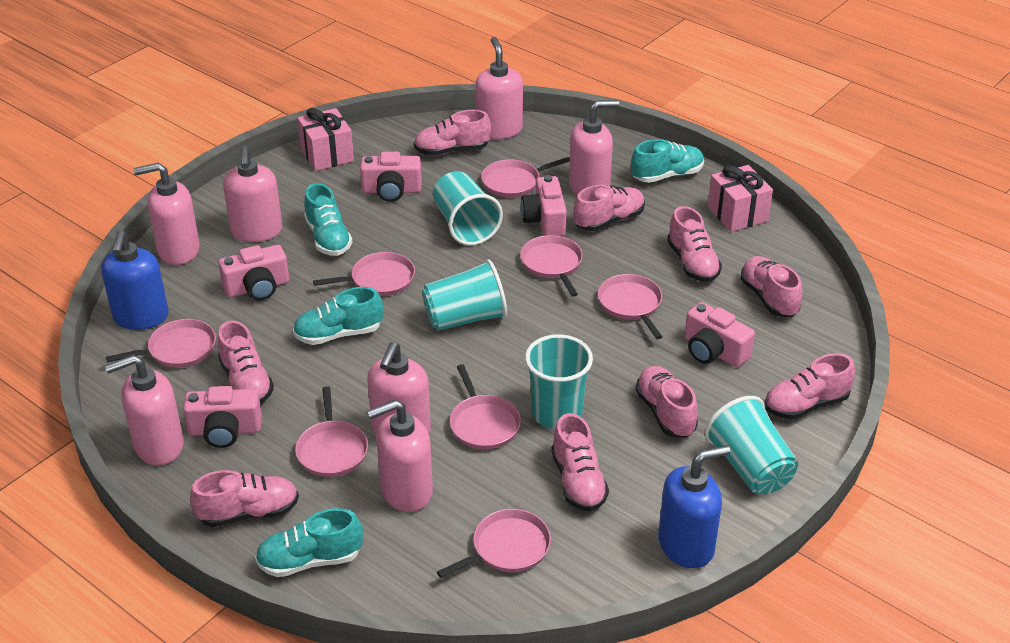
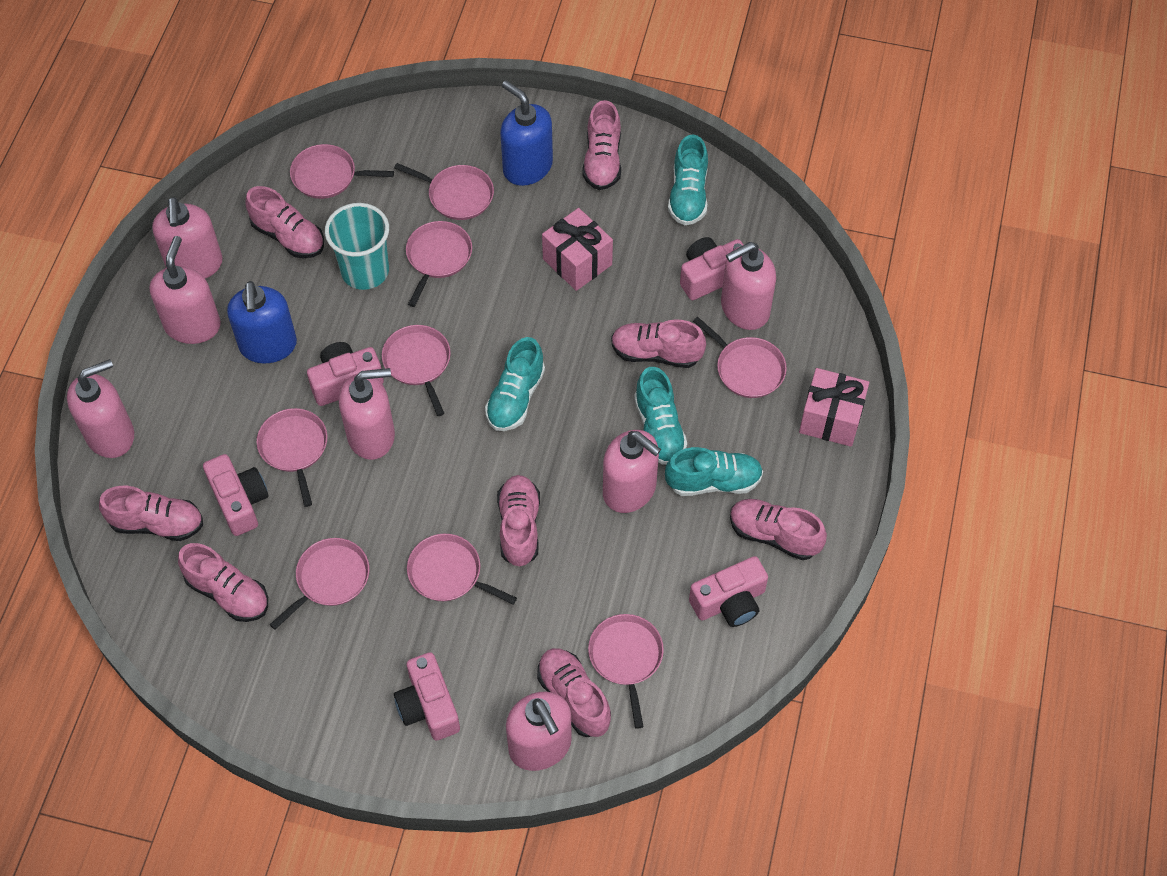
pink pan: 8 -> 9
pink shoe: 9 -> 8
turquoise cup: 4 -> 1

